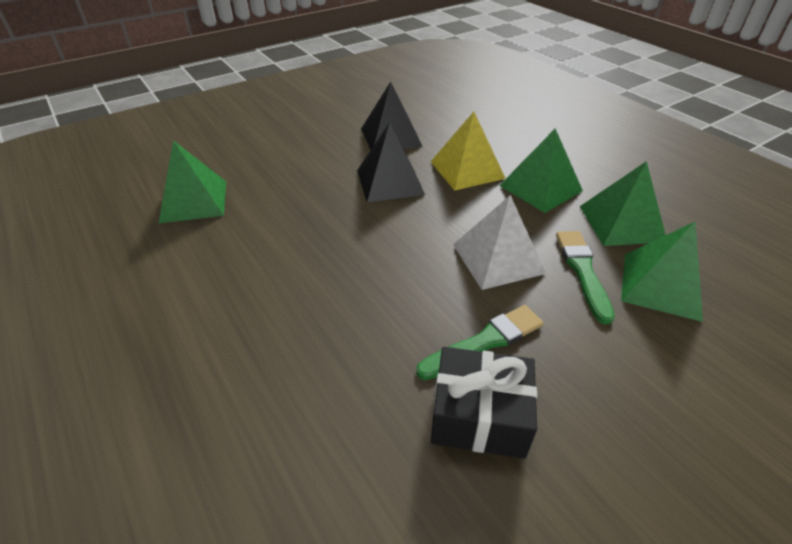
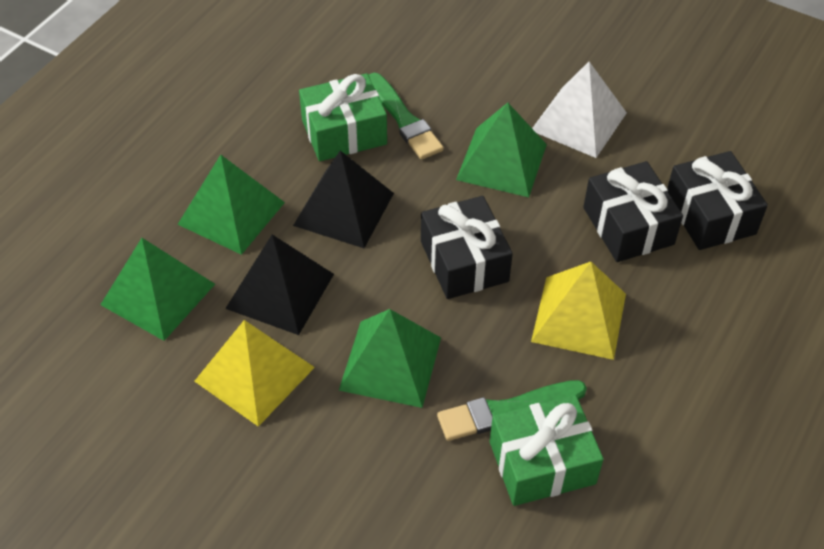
black gift: 1 -> 3
green gift: 0 -> 2
yellow pyramid: 1 -> 2

